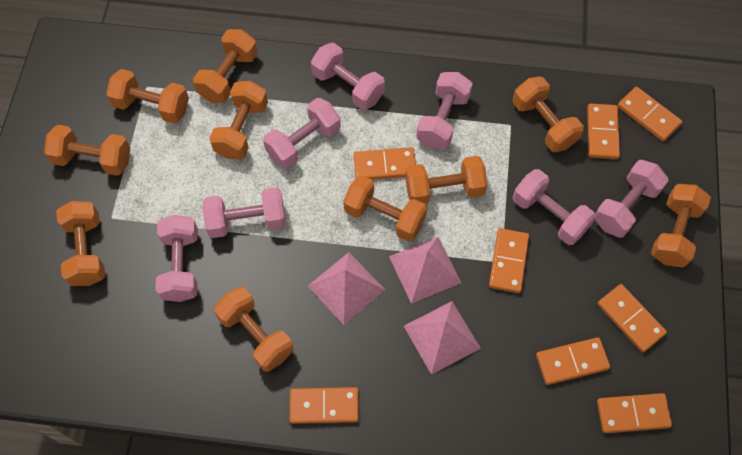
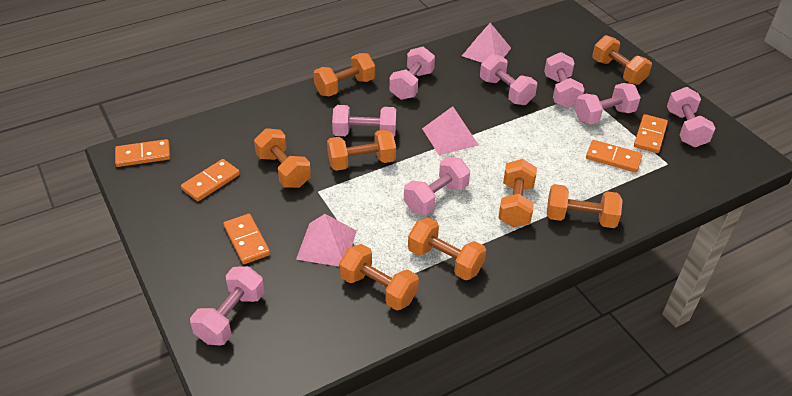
orange domino: 8 -> 5
orange dumbbell: 10 -> 8
pink dumbbell: 7 -> 8

